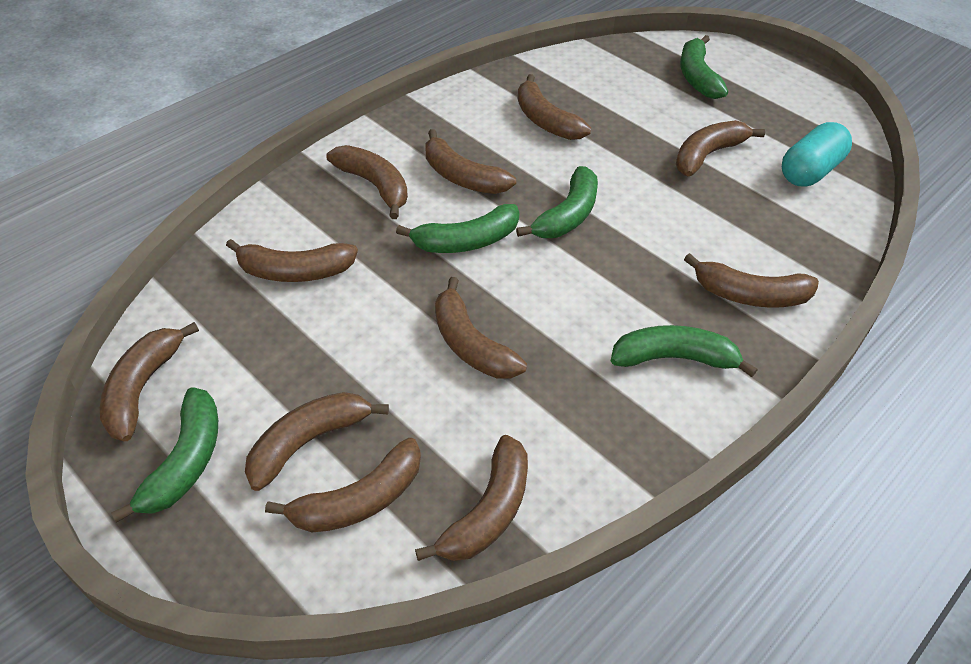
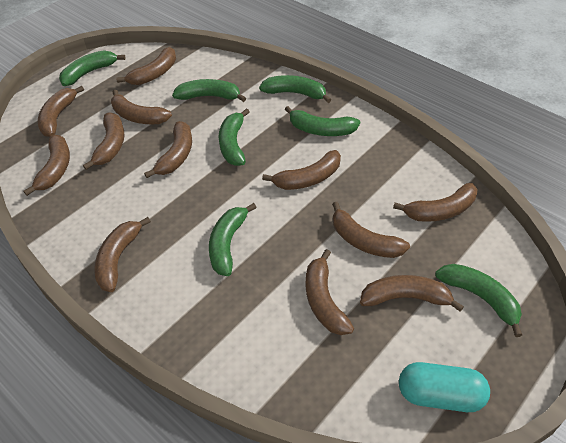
brown banana: 11 -> 12
green banana: 5 -> 7

